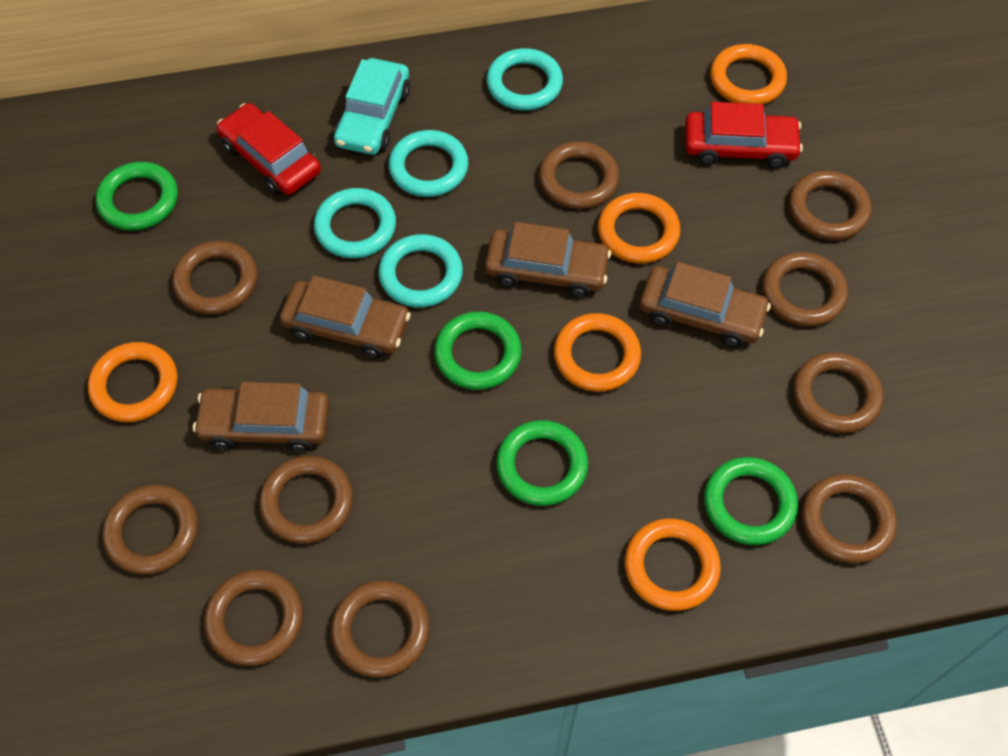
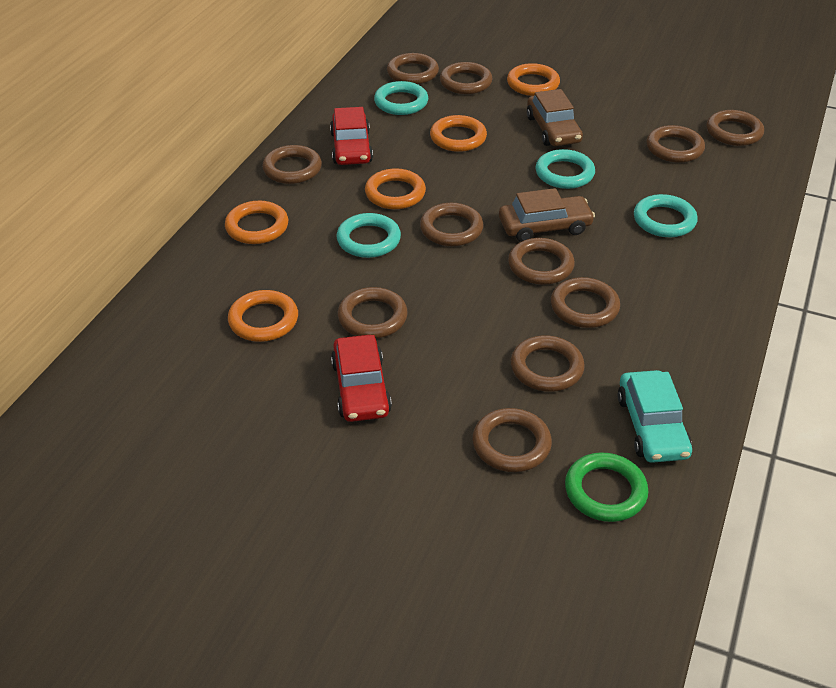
brown car: 4 -> 2
brown ring: 10 -> 11
green ring: 4 -> 1

